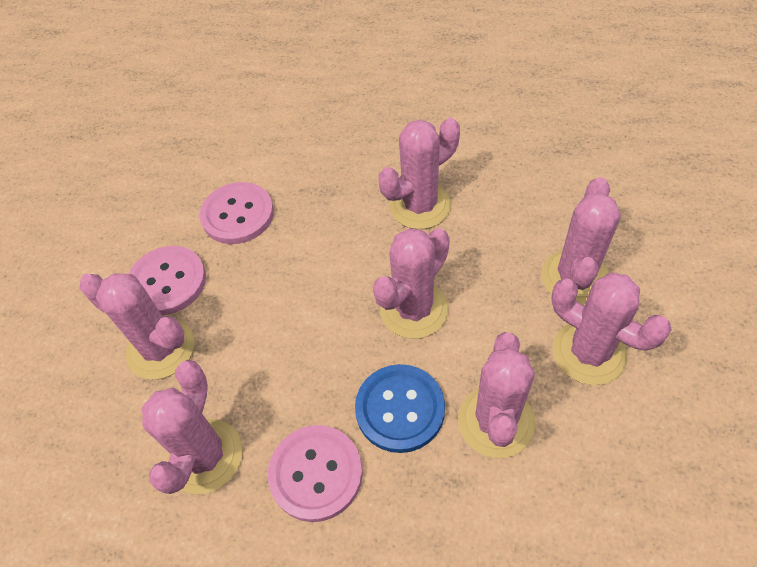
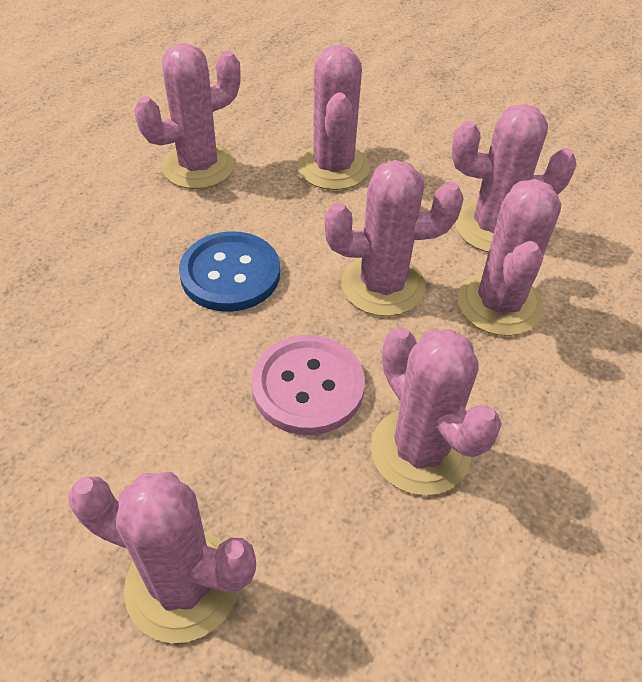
pink button: 3 -> 1

